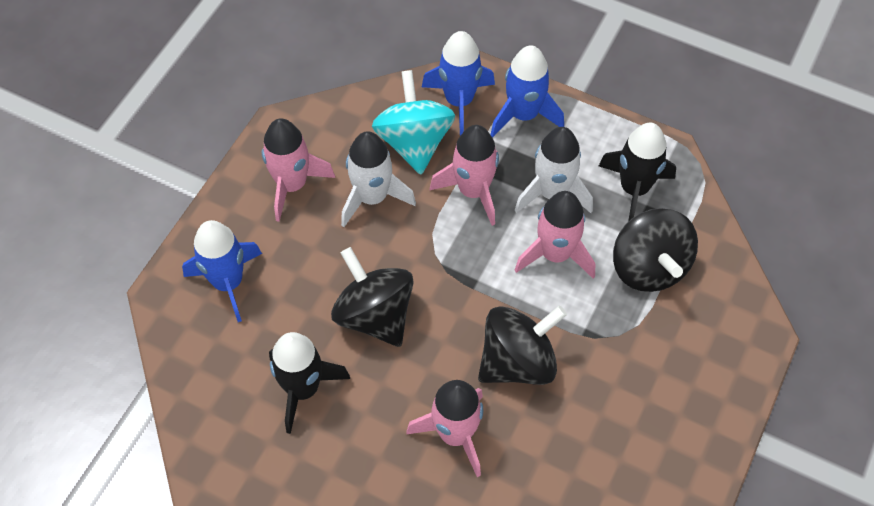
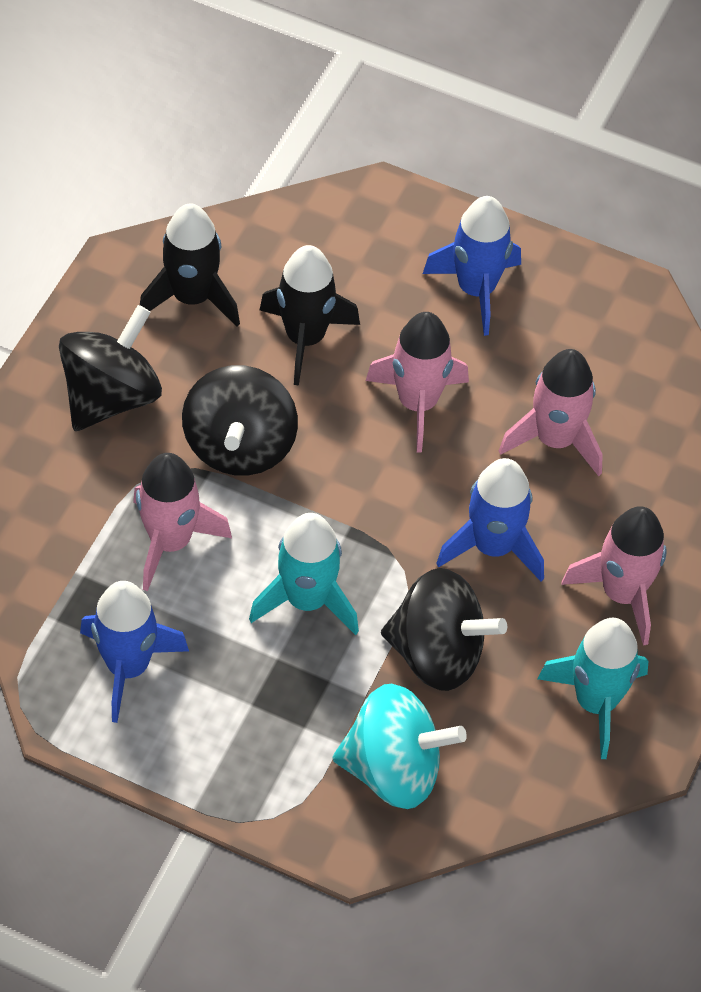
turquoise rocket: 0 -> 2
white rocket: 2 -> 0

